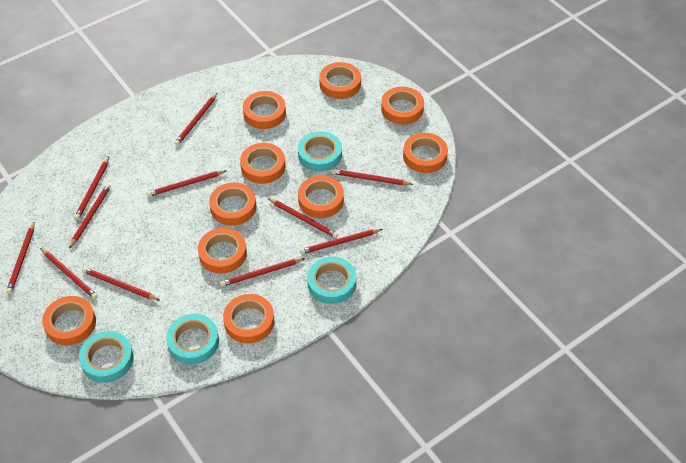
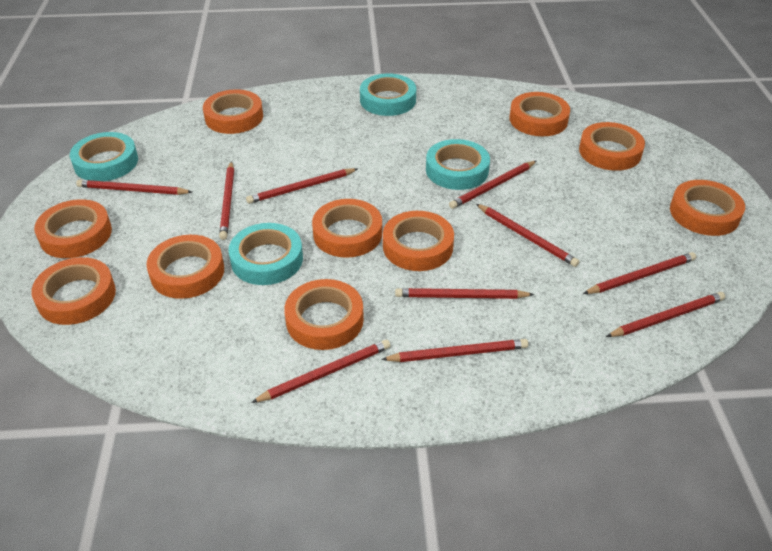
red pencil: 11 -> 10

